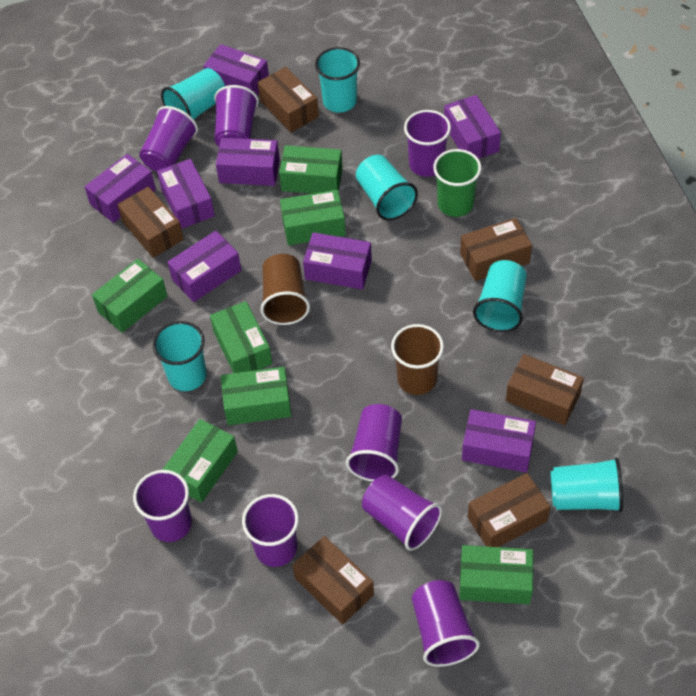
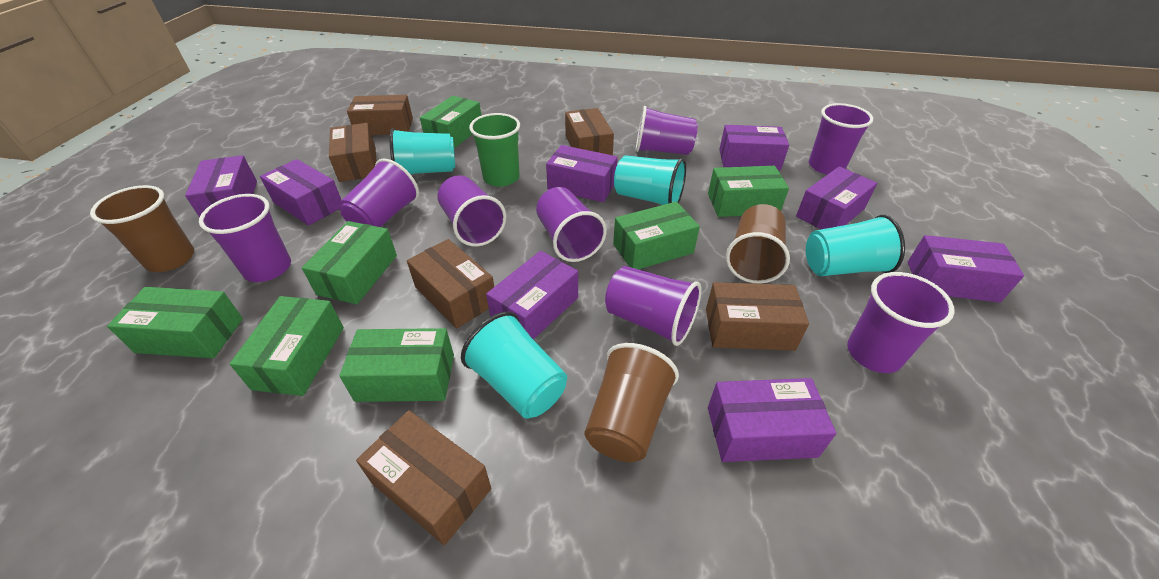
brown cup: 2 -> 3
turquoise cup: 6 -> 4

